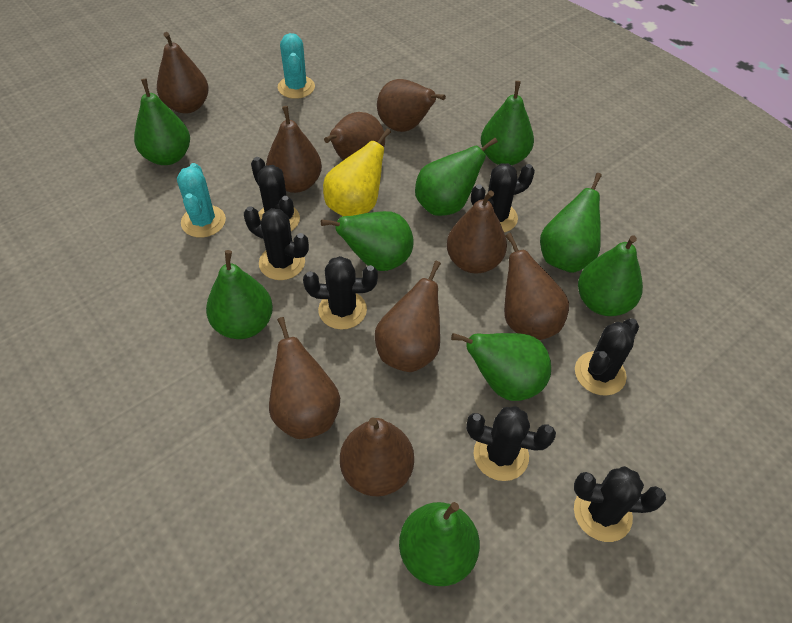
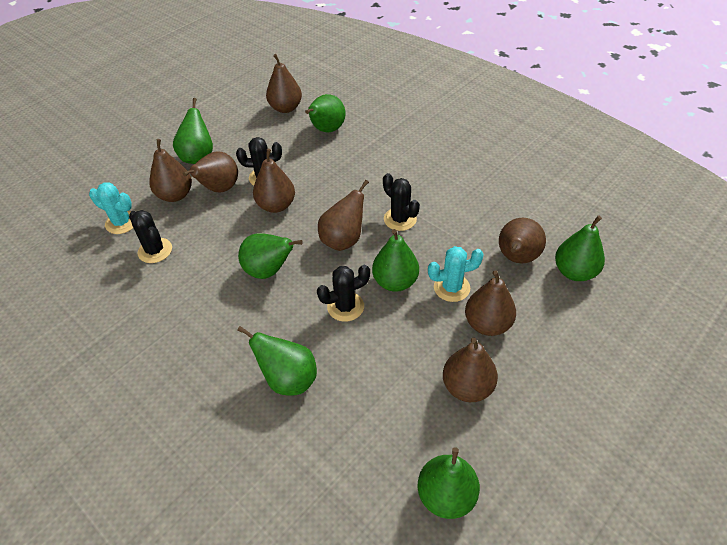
black cactus: 7 -> 4
brown pear: 9 -> 8
green pear: 9 -> 7
yellow pear: 1 -> 0

